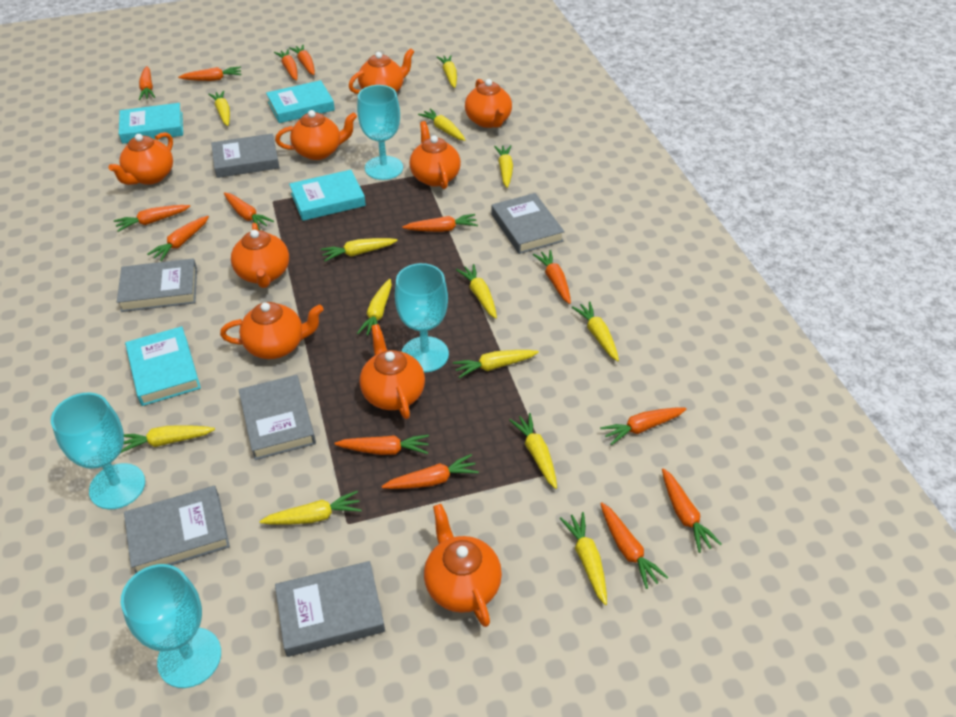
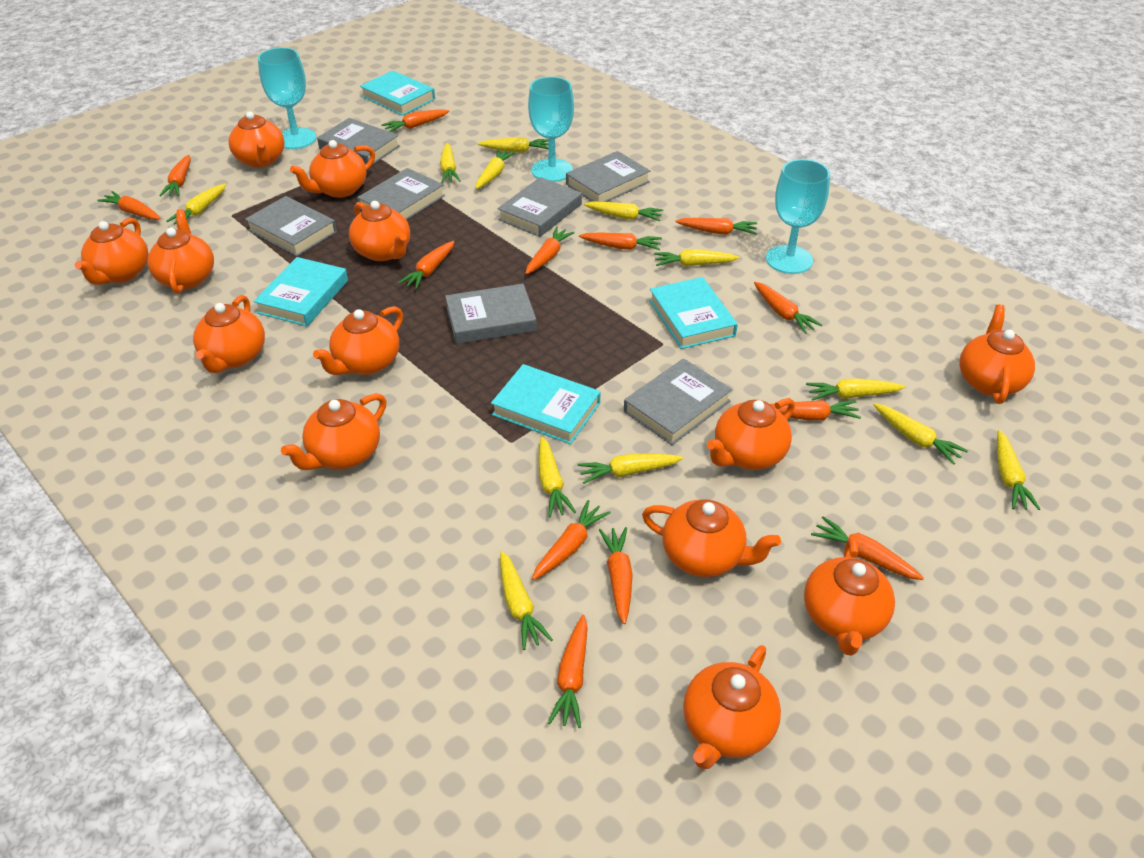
grey book: 6 -> 7
orange carrot: 14 -> 13
orange teapot: 9 -> 13
turquoise goblet: 4 -> 3
yellow carrot: 13 -> 12

